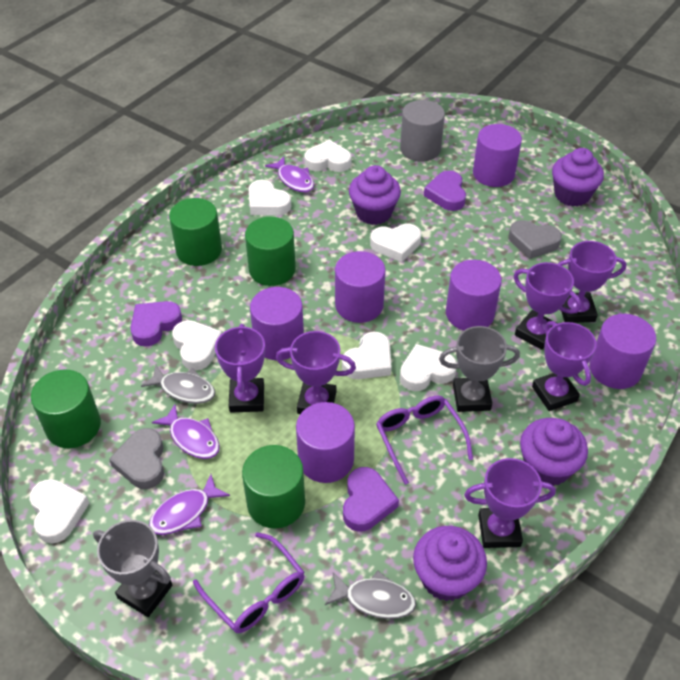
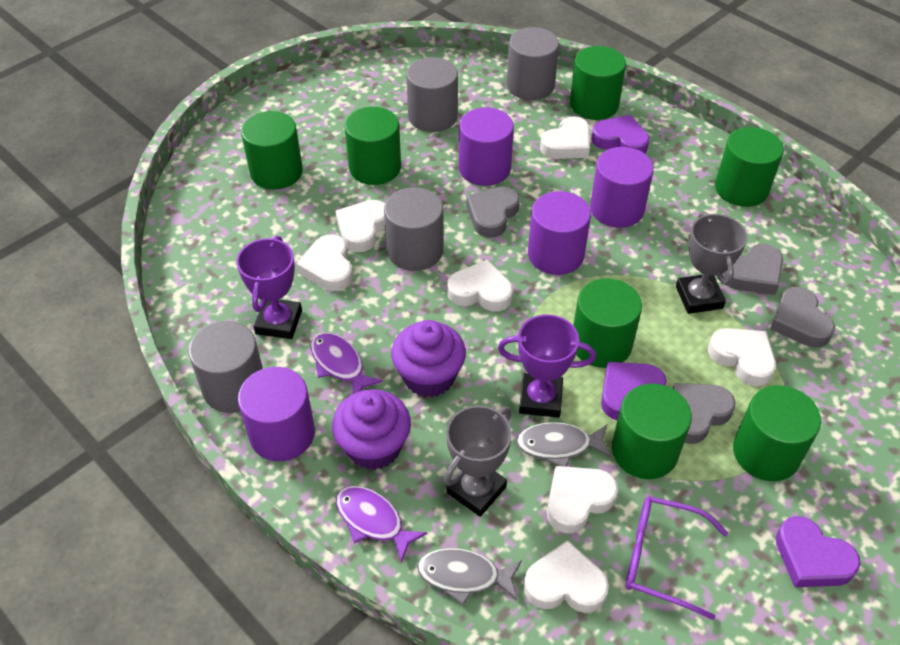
green cylinder: 4 -> 7
grey cylinder: 1 -> 4
grey heart: 2 -> 4
purple cupcake: 4 -> 2
purple cylinder: 6 -> 4
purple fish: 3 -> 2
purple glasses: 2 -> 1
purple trophy: 6 -> 2

